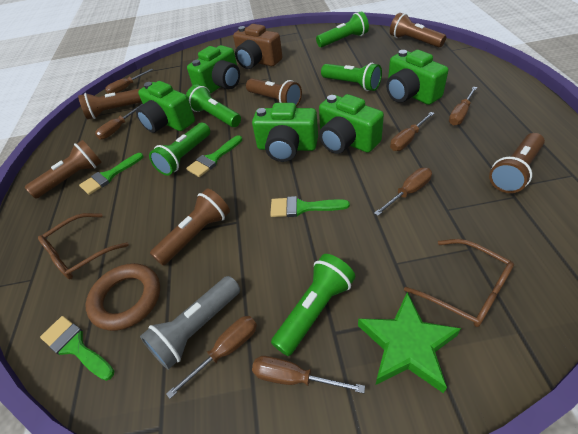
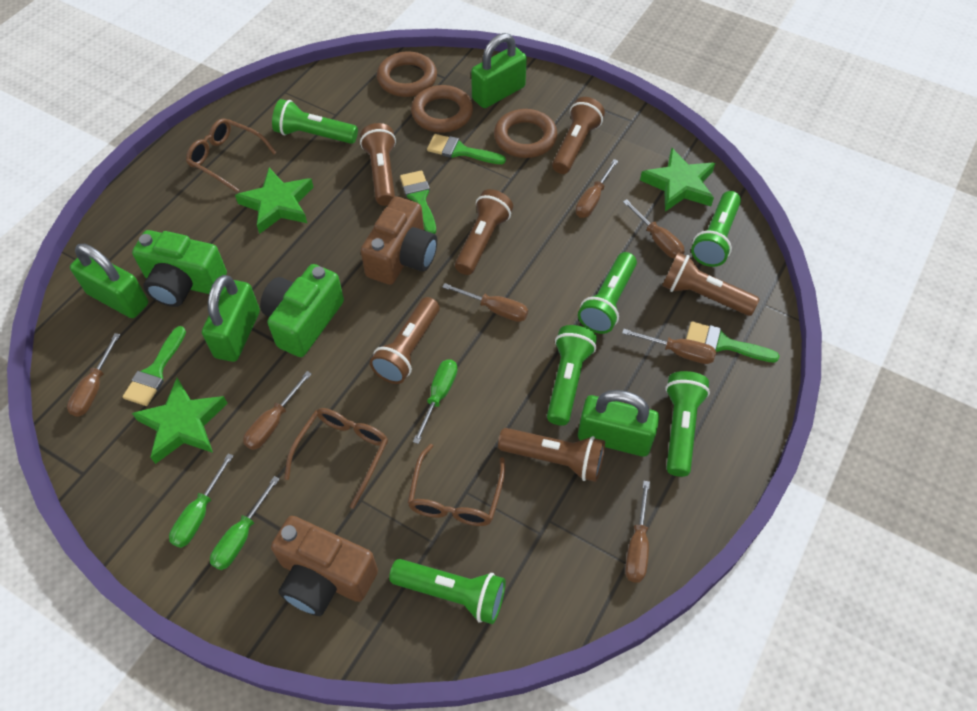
brown camera: 1 -> 2
brown glasses: 2 -> 3
brown ring: 1 -> 3
green camera: 5 -> 2
green flashlight: 5 -> 6
green padlock: 0 -> 4
green screwdriver: 0 -> 3
green star: 1 -> 3
grey flashlight: 1 -> 0

